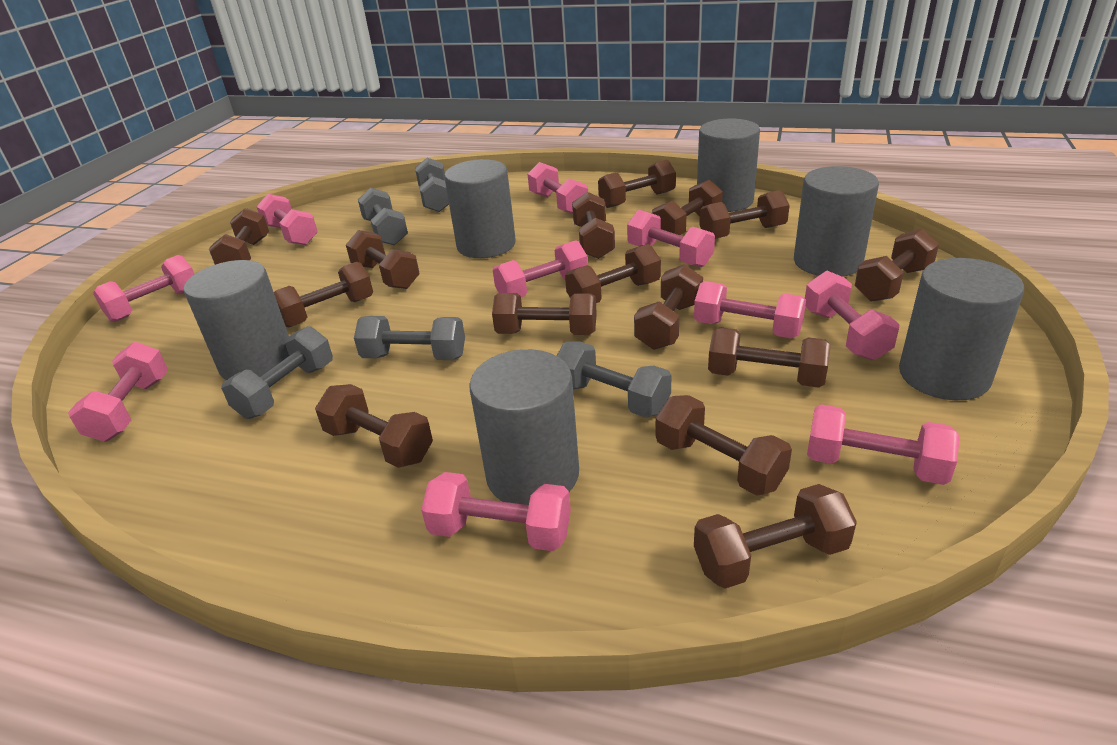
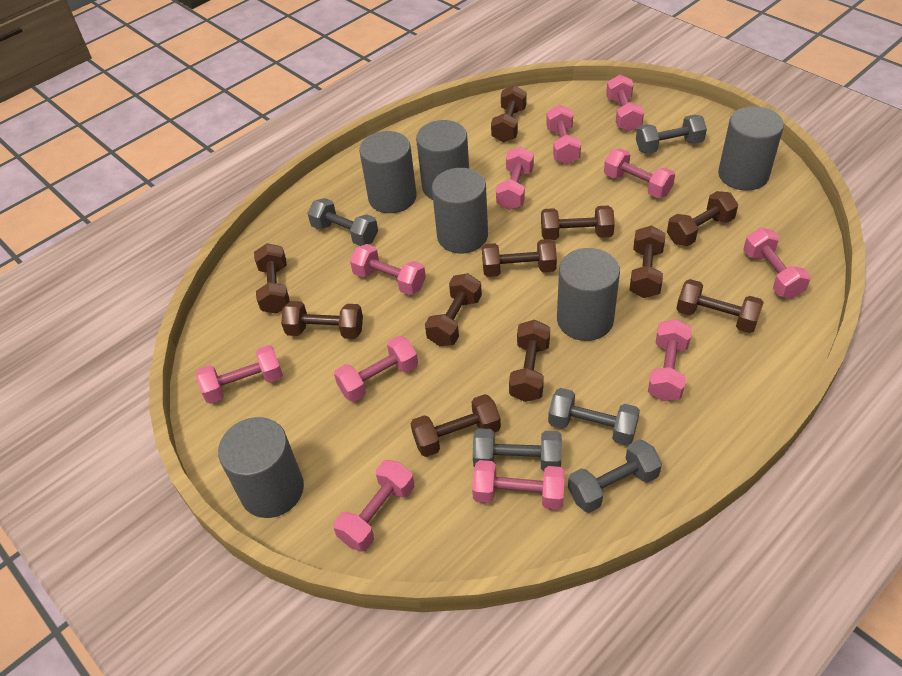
brown dumbbell: 15 -> 11
pink dumbbell: 10 -> 11

